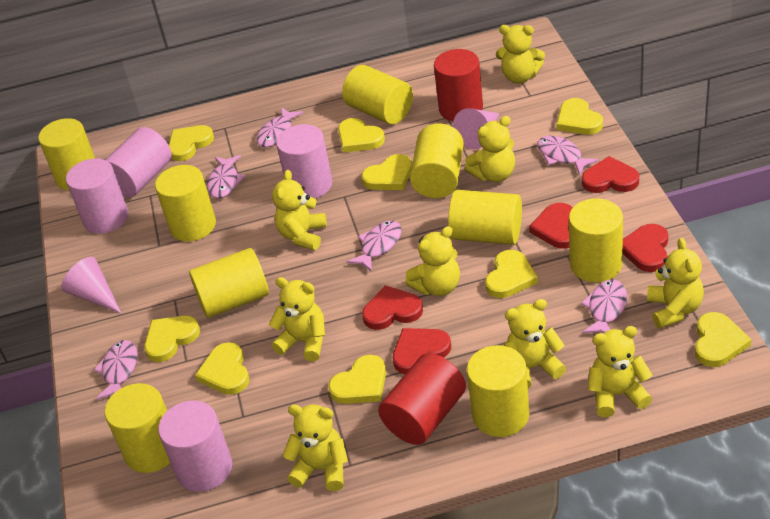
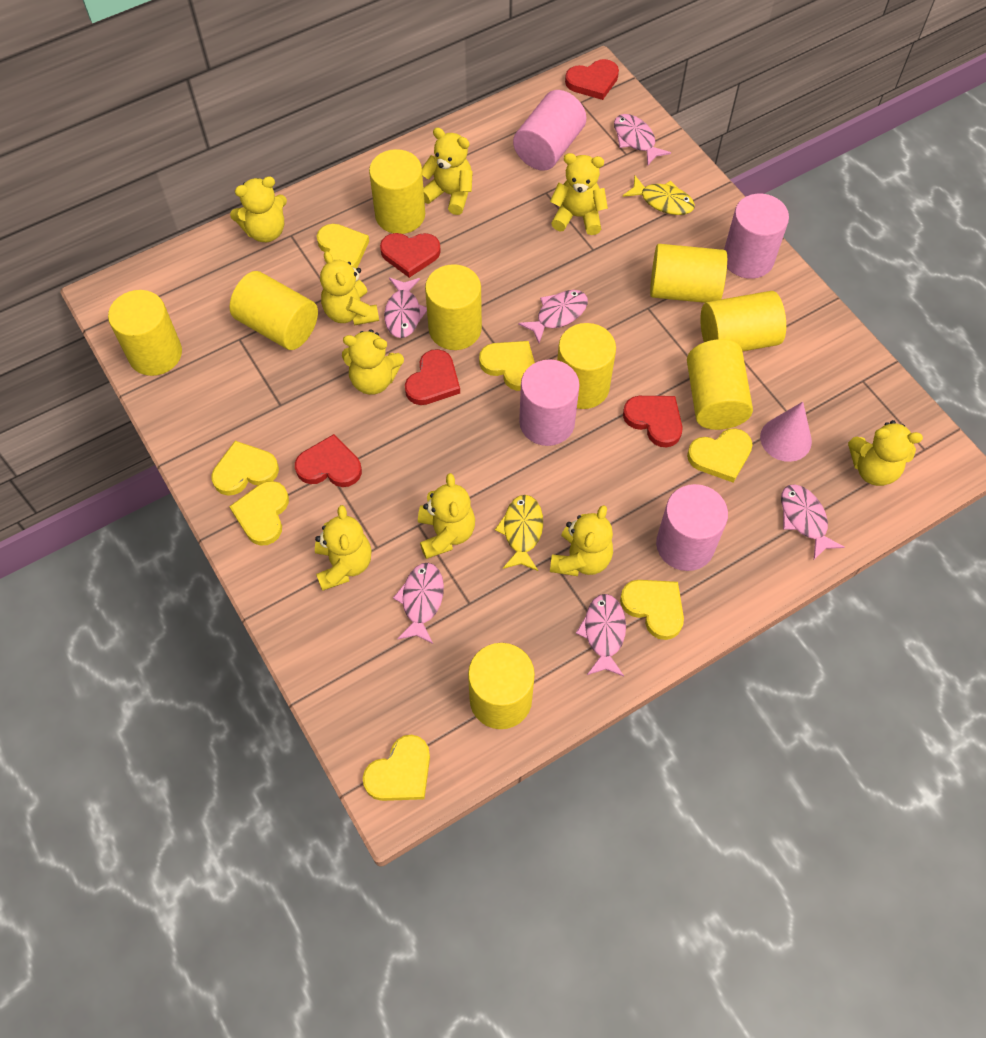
pink cone: 2 -> 1
red cylinder: 2 -> 0
yellow fish: 0 -> 2
yellow heart: 9 -> 7

